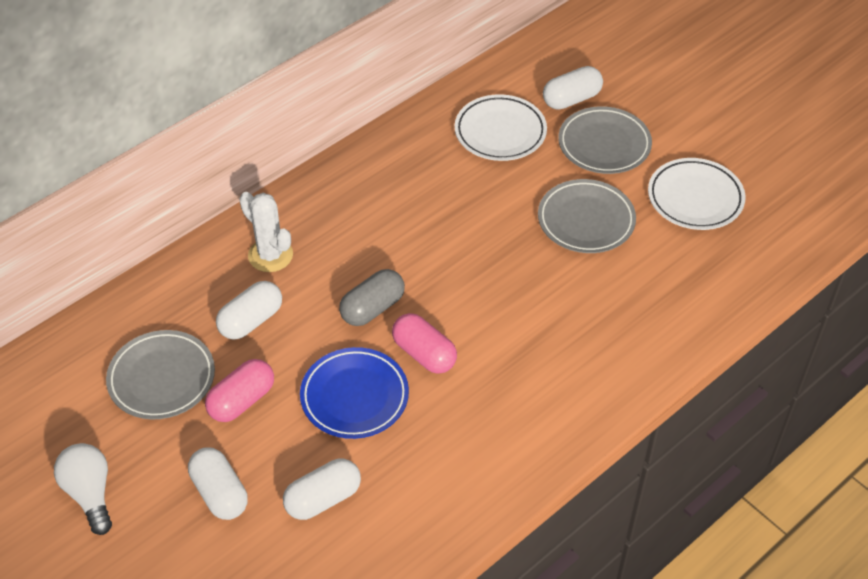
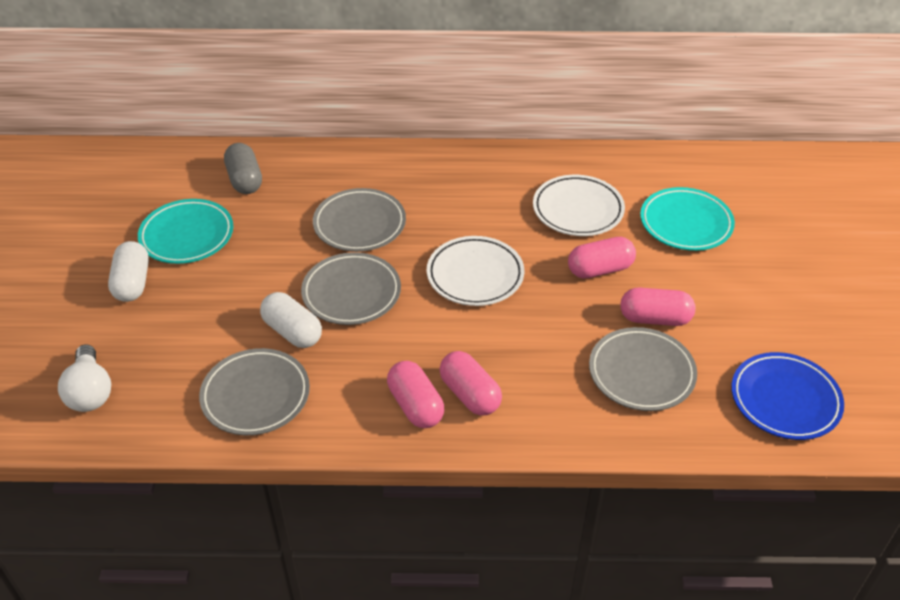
grey plate: 3 -> 4
pink capsule: 2 -> 4
turquoise plate: 0 -> 2
white cactus: 1 -> 0
white capsule: 4 -> 2

